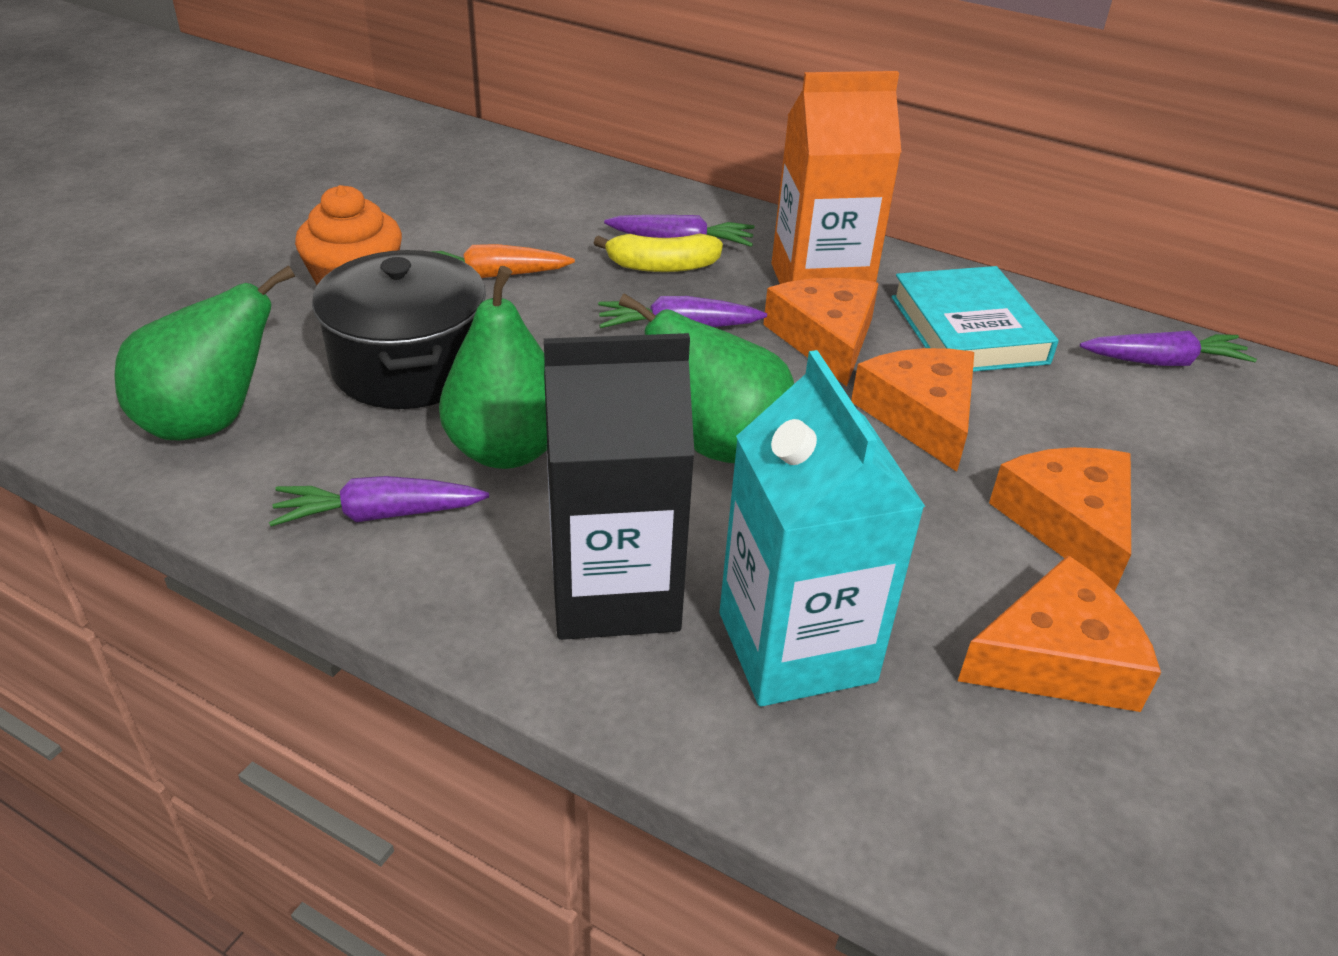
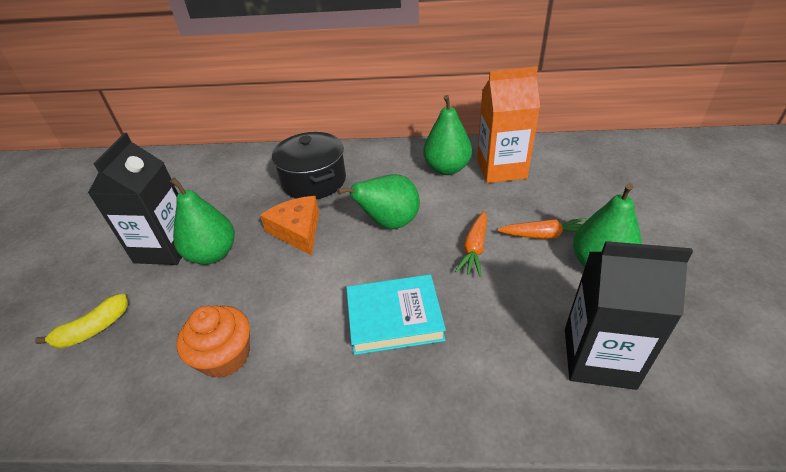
black carton: 1 -> 2
green pear: 3 -> 4
orange carrot: 1 -> 2
orange cheese: 4 -> 1
purple carrot: 4 -> 0
turquoise carton: 1 -> 0

